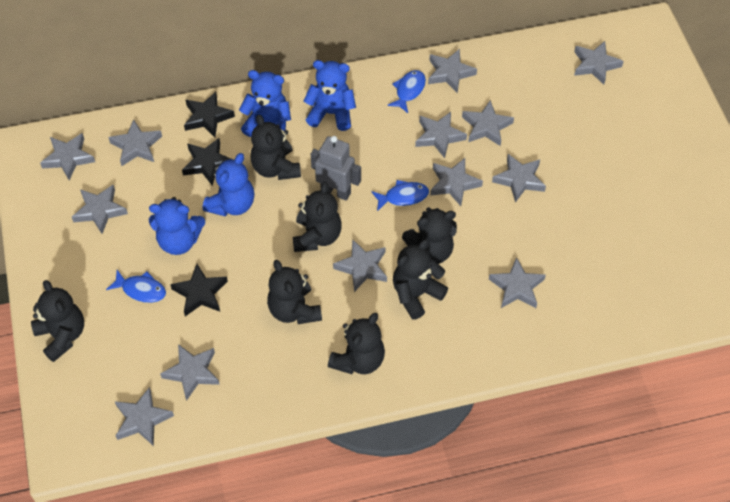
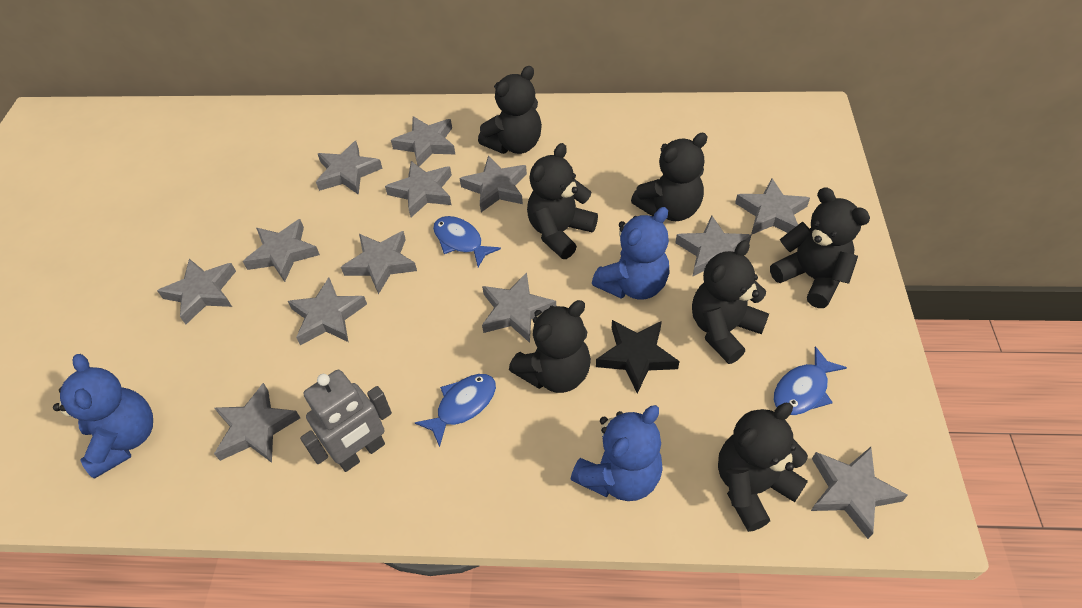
black star: 3 -> 1
blue teddy bear: 4 -> 3

